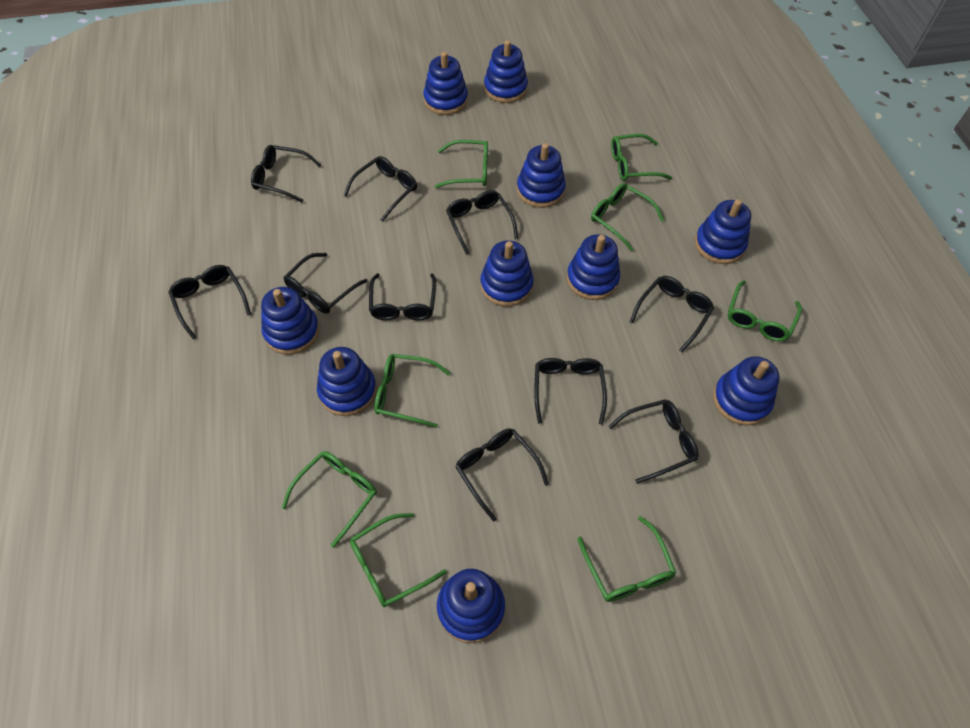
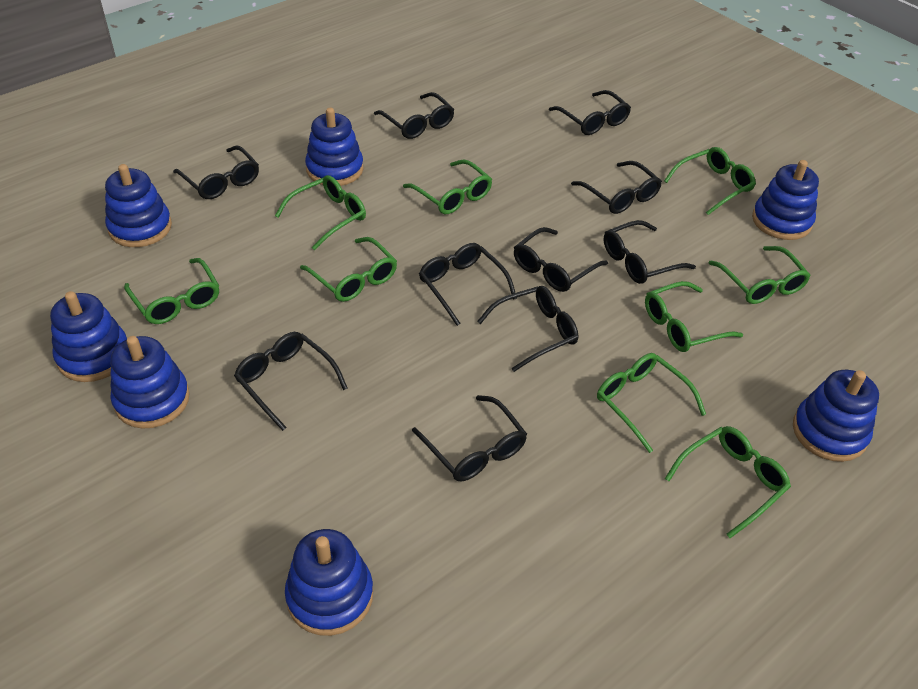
blue stacking toy: 10 -> 7
green glasses: 8 -> 9

